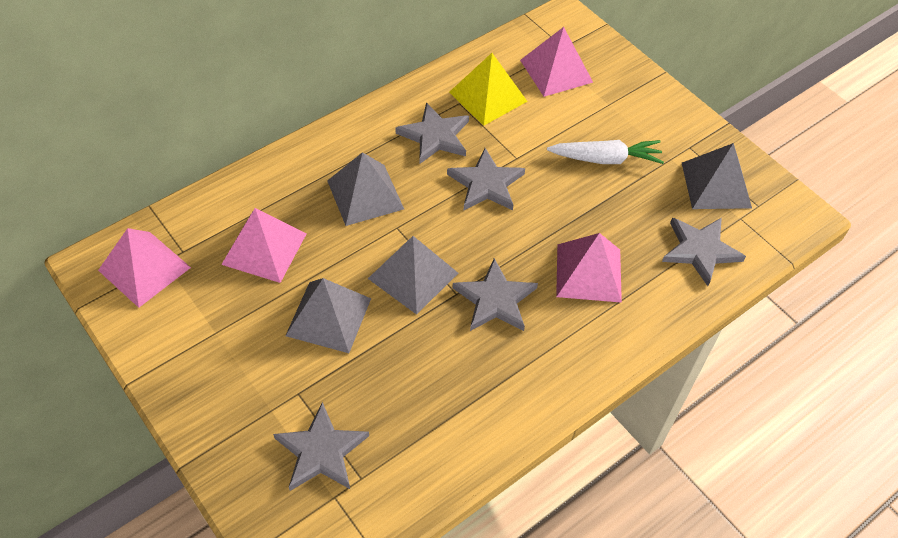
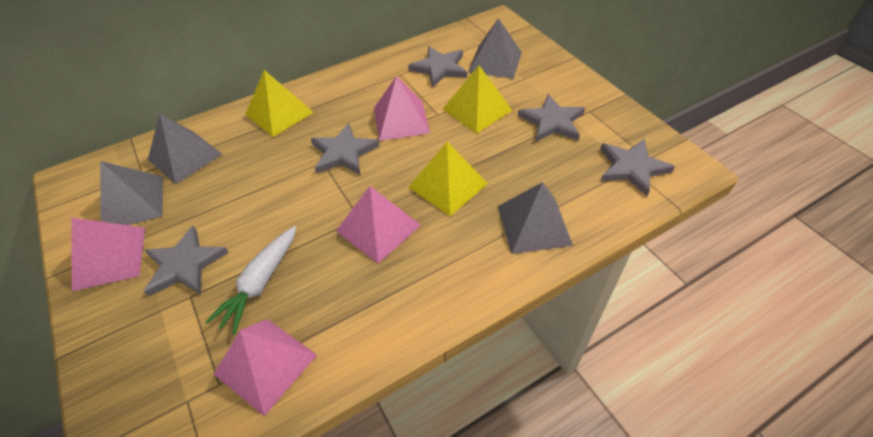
yellow pyramid: 1 -> 3

